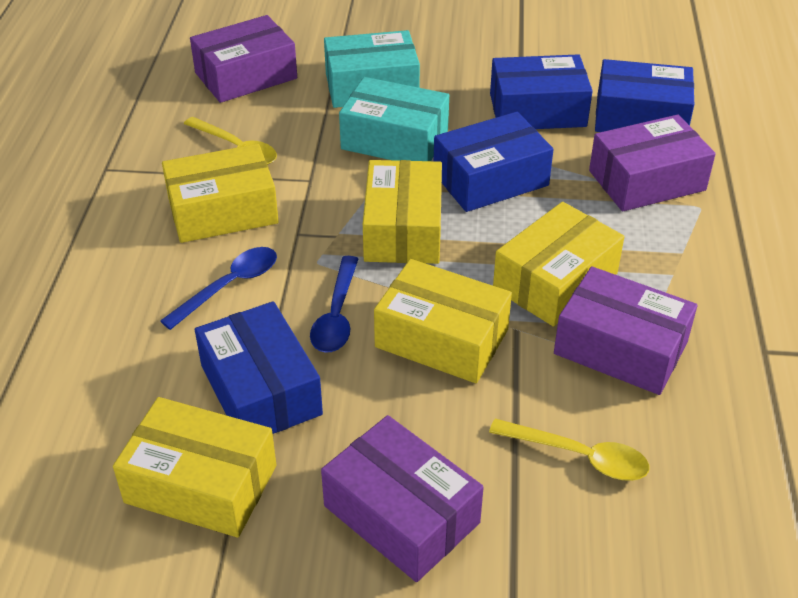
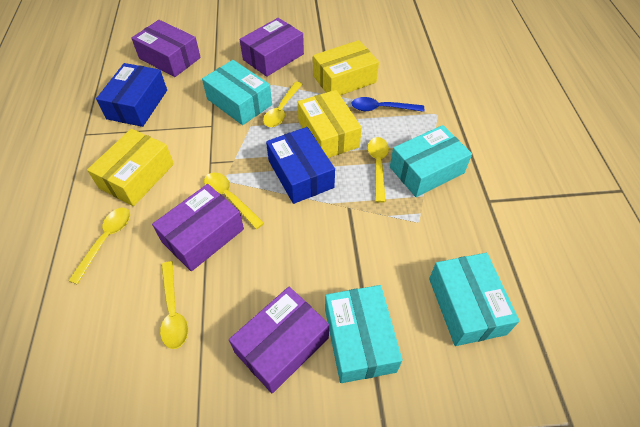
blue box: 4 -> 2
blue spoon: 2 -> 1
turquoise box: 2 -> 4
yellow box: 5 -> 3
yellow spoon: 2 -> 5

